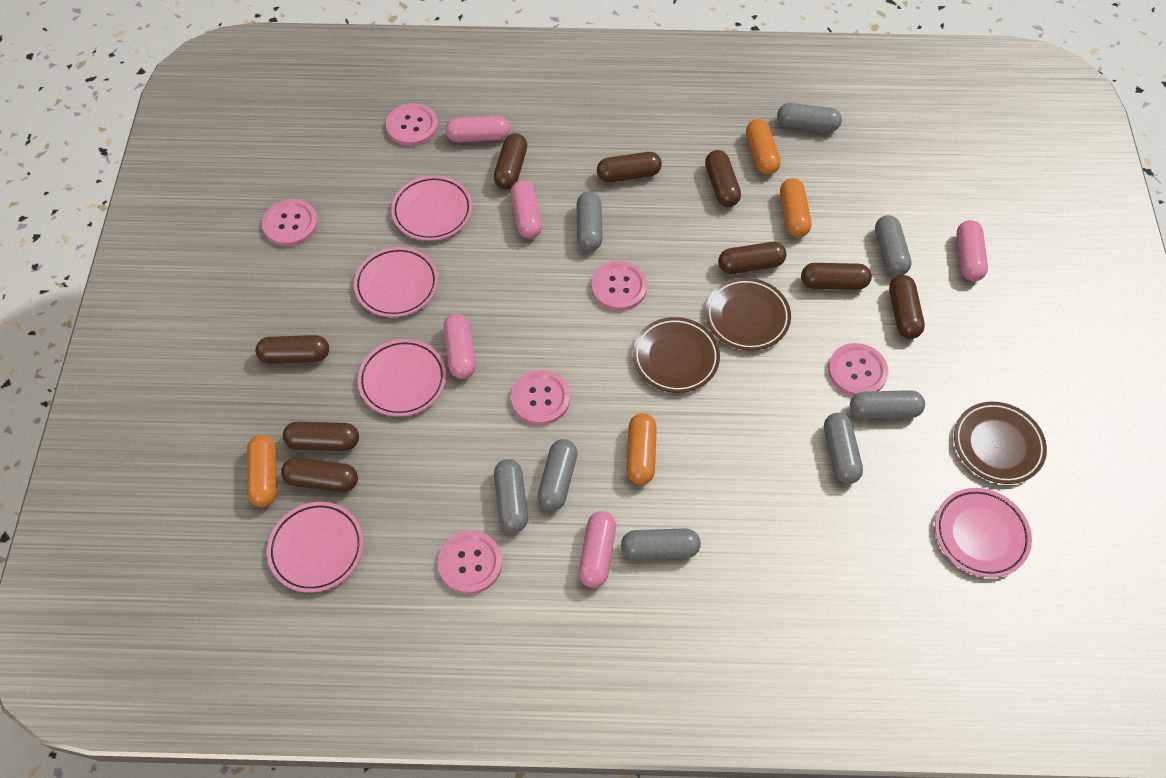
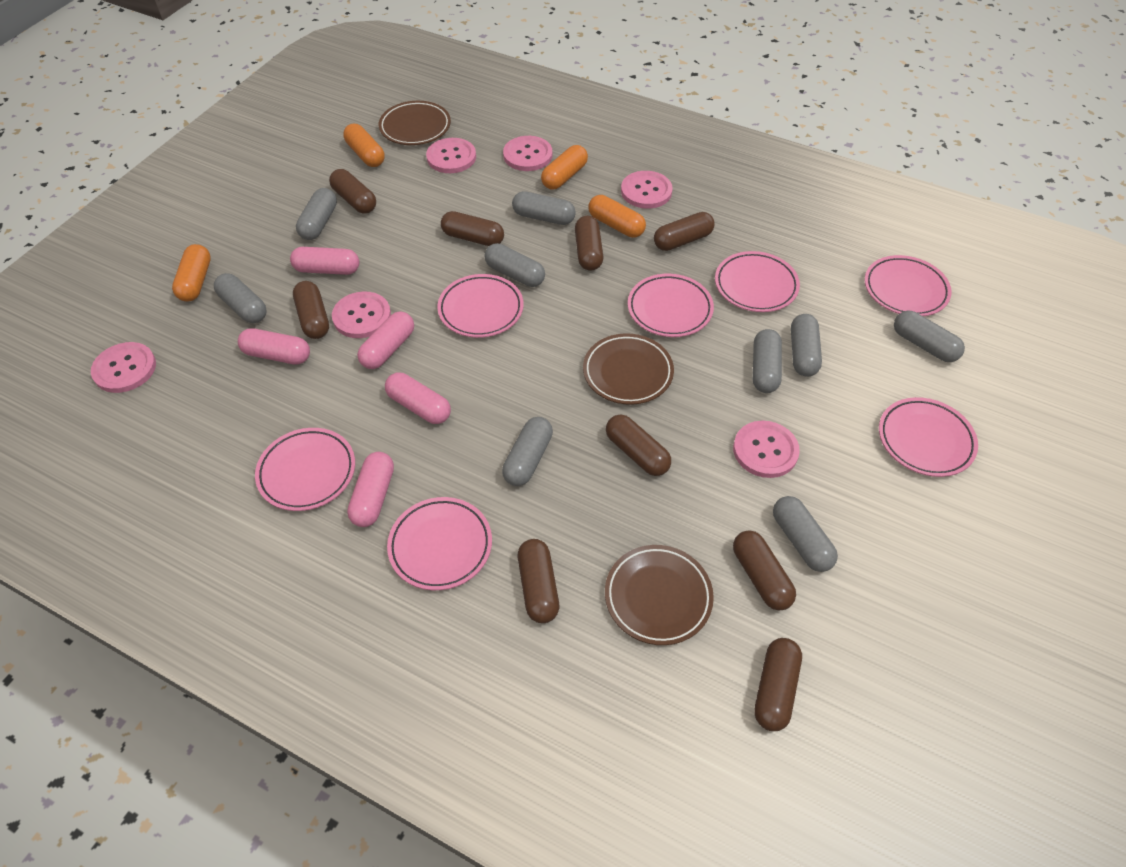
grey capsule: 8 -> 9
pink plate: 5 -> 7

